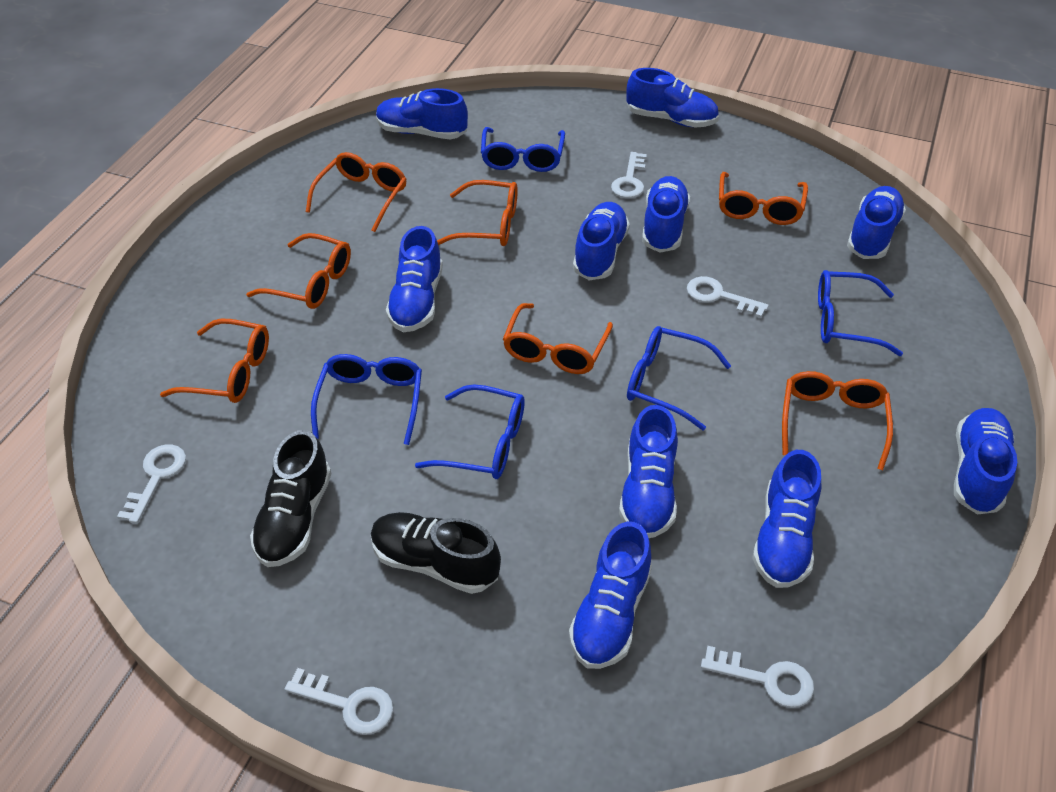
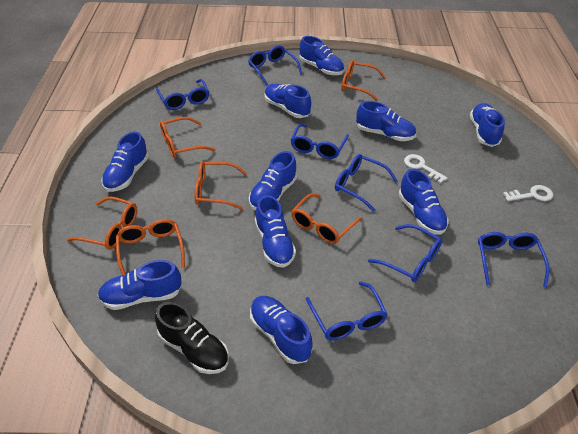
black shoe: 2 -> 1
blue glasses: 5 -> 7
orange glasses: 7 -> 6
white key: 5 -> 2

